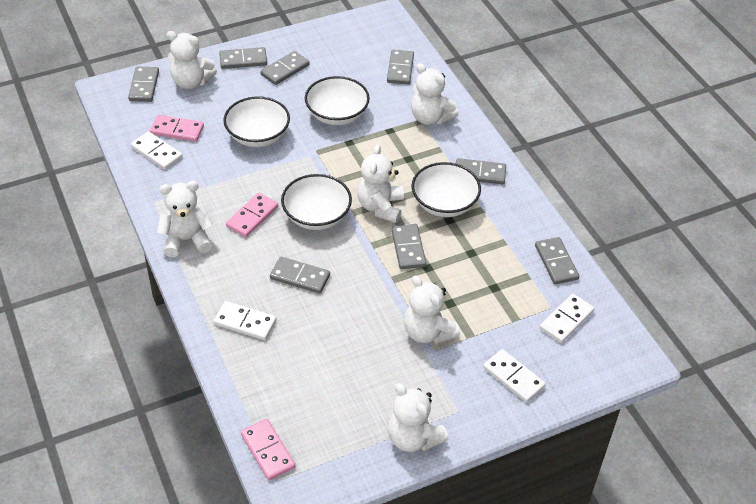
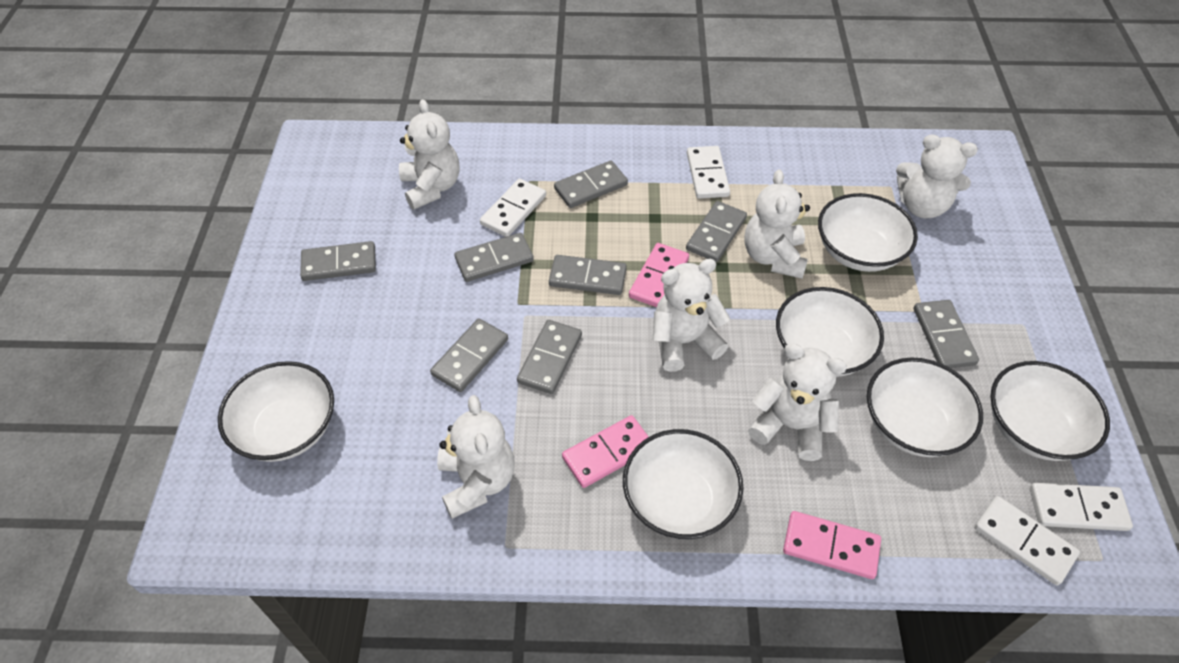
white bowl: 4 -> 6

